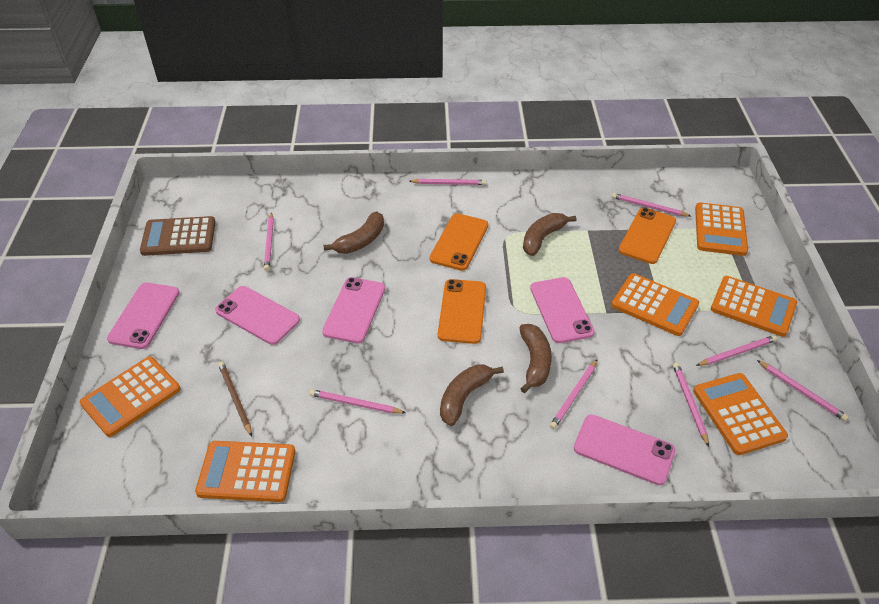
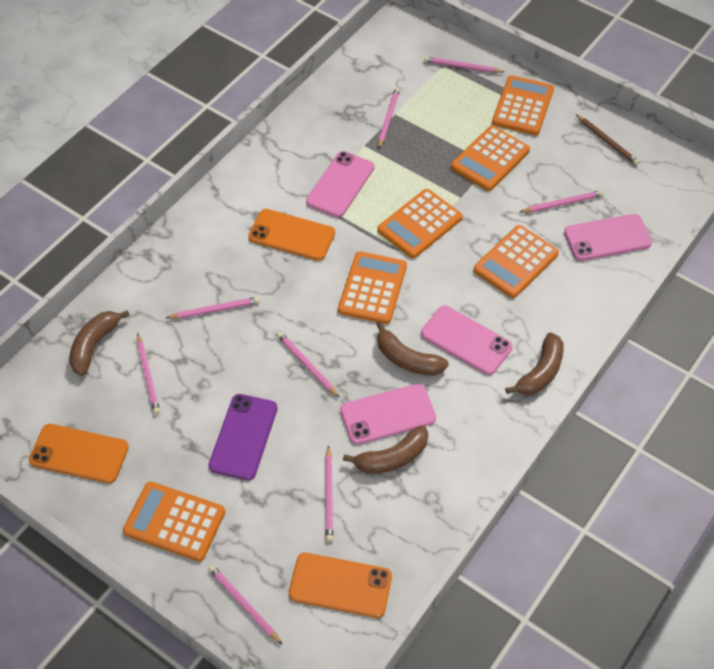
brown calculator: 1 -> 0
pink phone: 5 -> 4
purple phone: 0 -> 1

